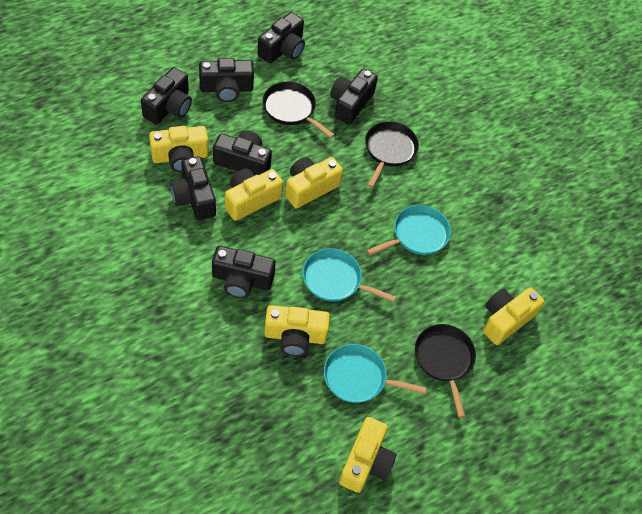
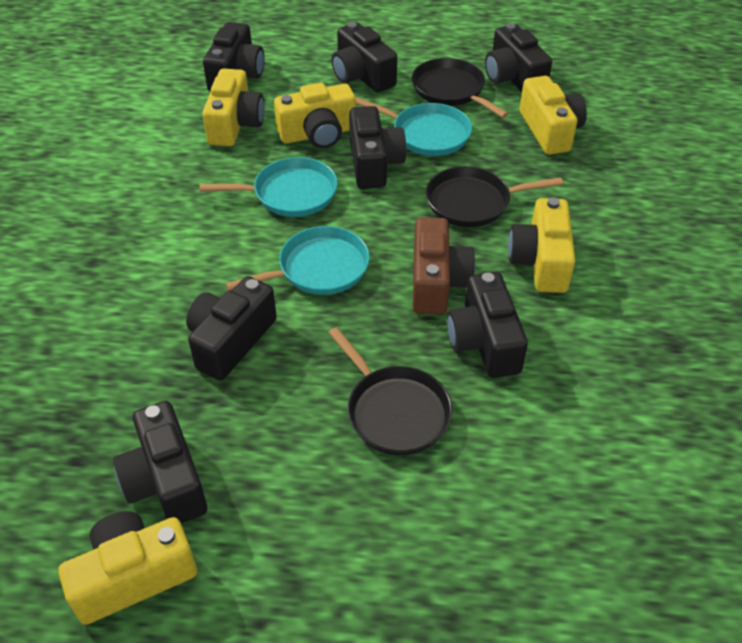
brown camera: 0 -> 1
yellow camera: 6 -> 5

